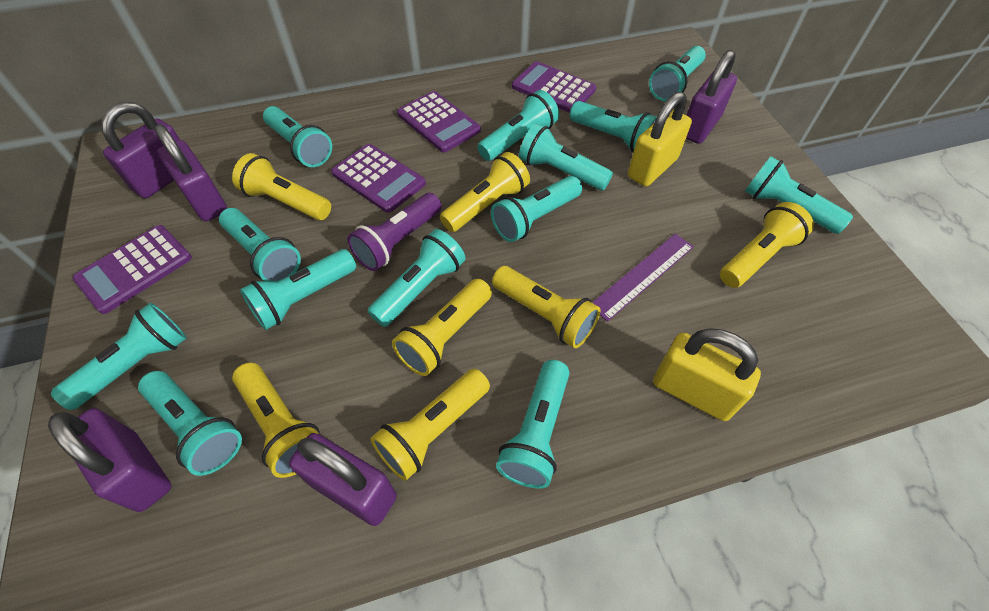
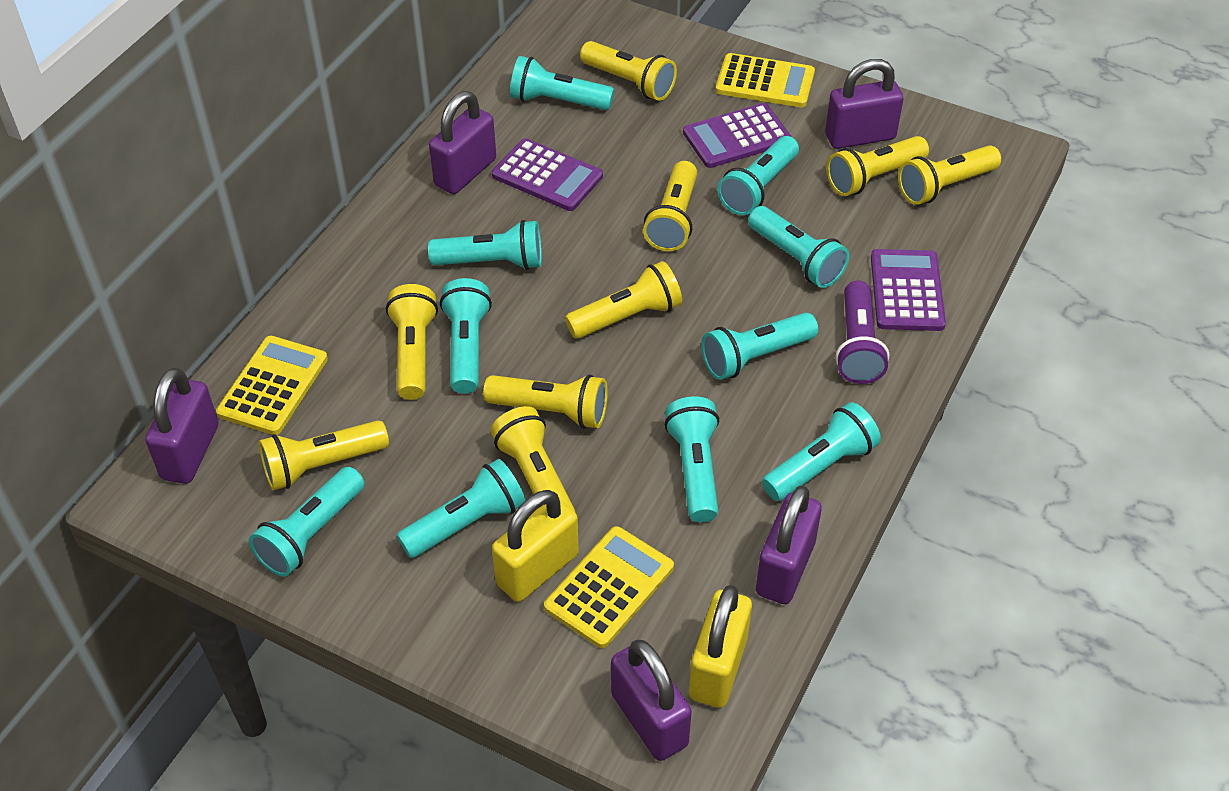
purple calculator: 4 -> 3
purple ruler: 1 -> 0
turquoise flashlight: 13 -> 10
yellow calculator: 0 -> 3
yellow flashlight: 7 -> 9

